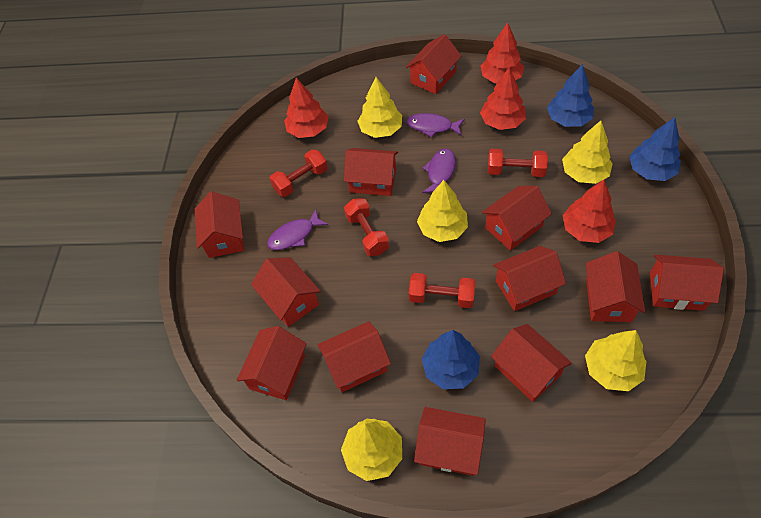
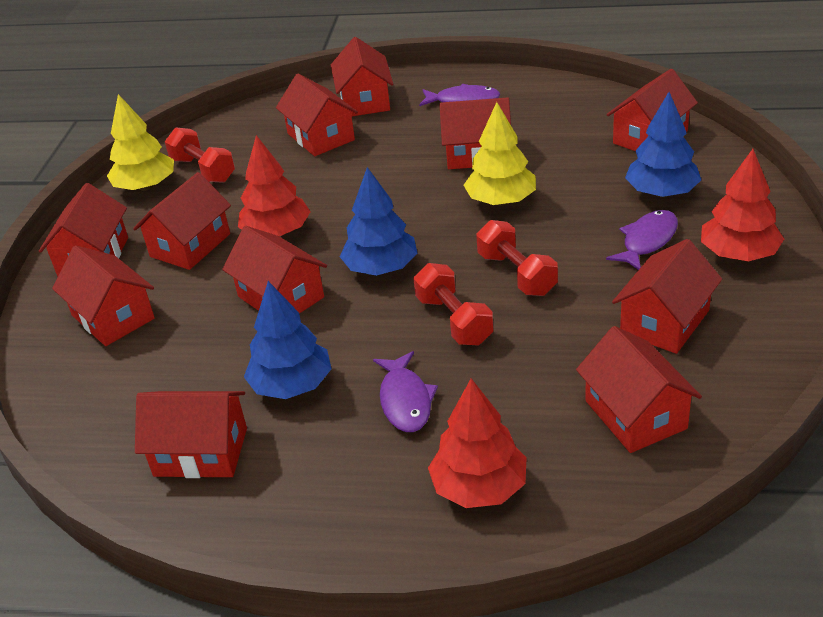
red dumbbell: 4 -> 3
red house: 12 -> 11
red tree: 4 -> 3
yellow tree: 5 -> 2

